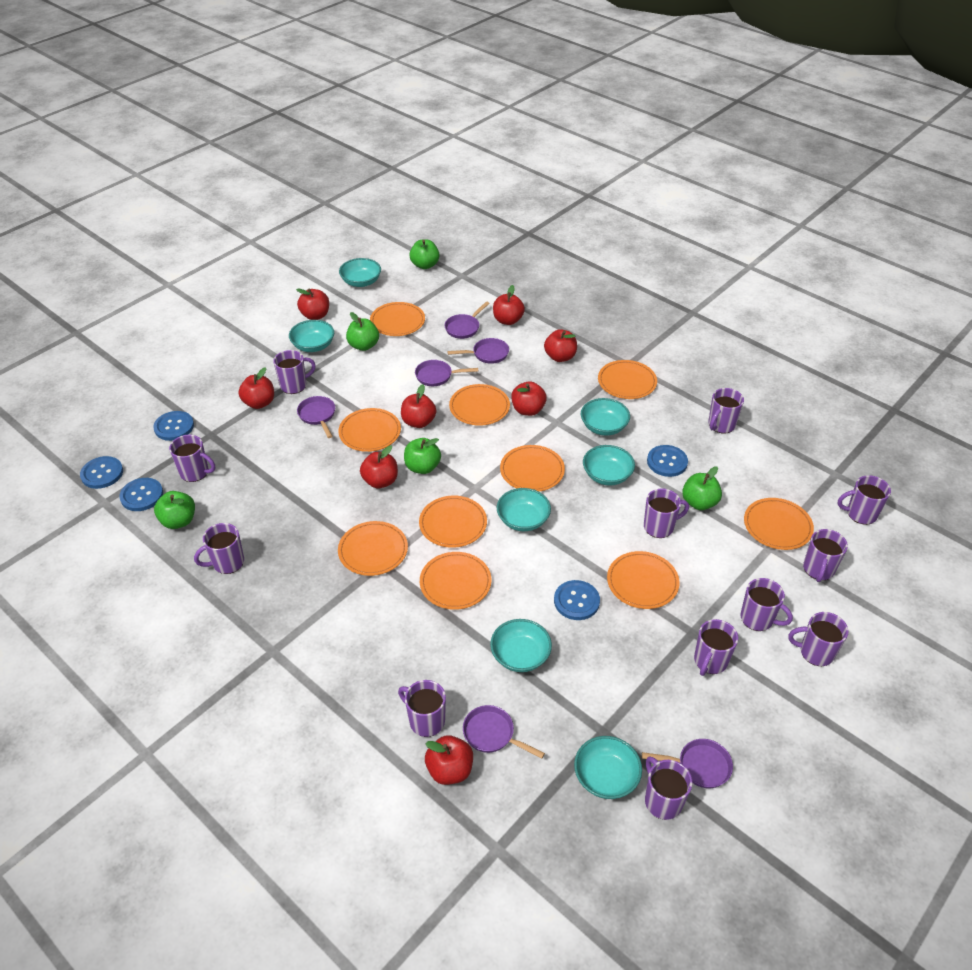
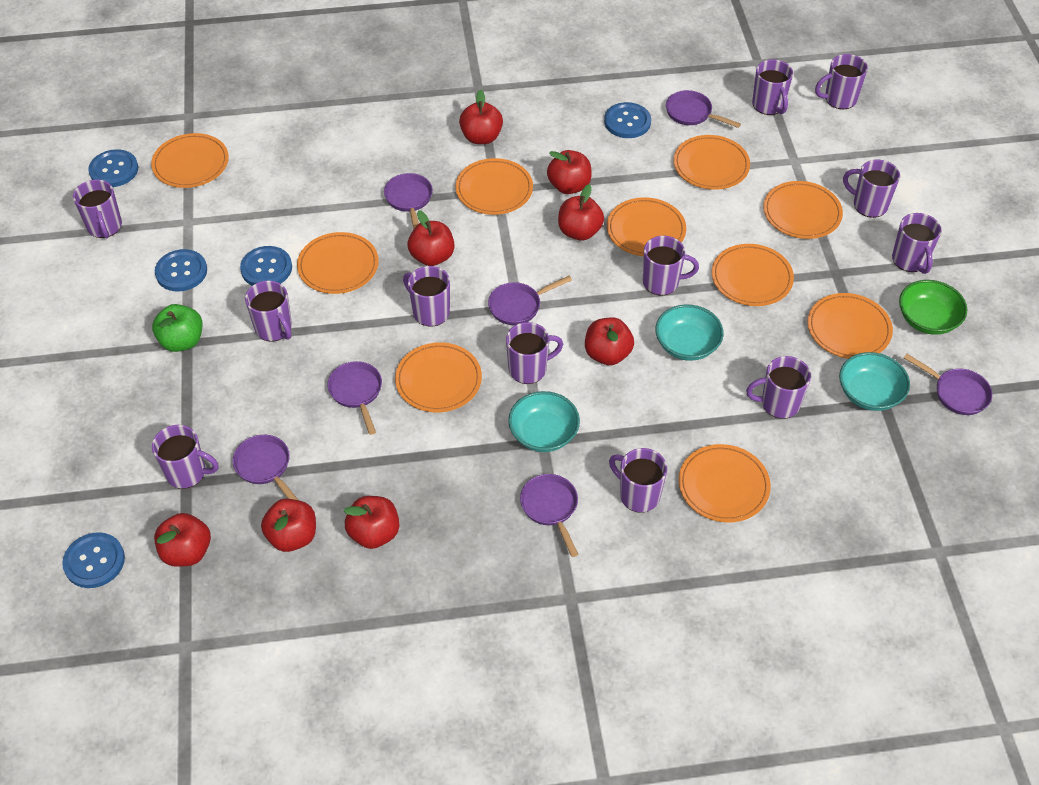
green apple: 5 -> 1
green bowl: 0 -> 1
purple pan: 6 -> 7
turquoise bowl: 7 -> 3

